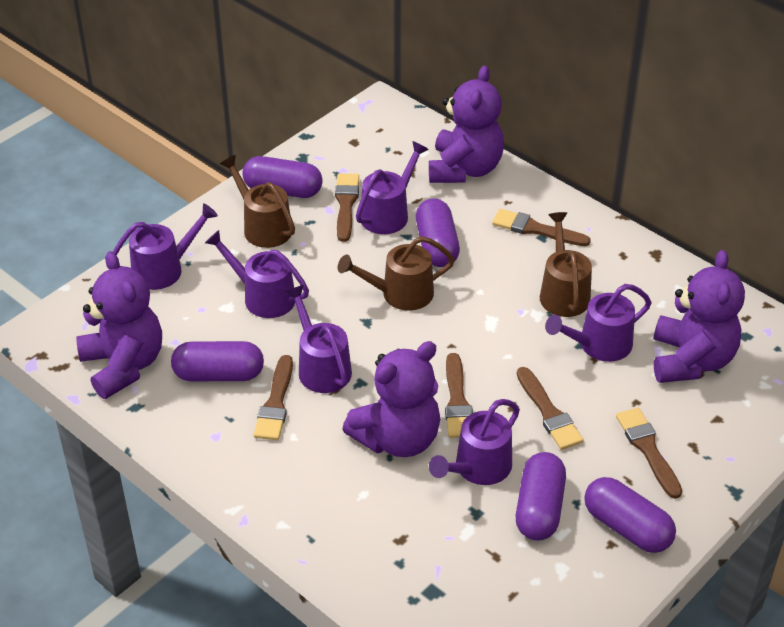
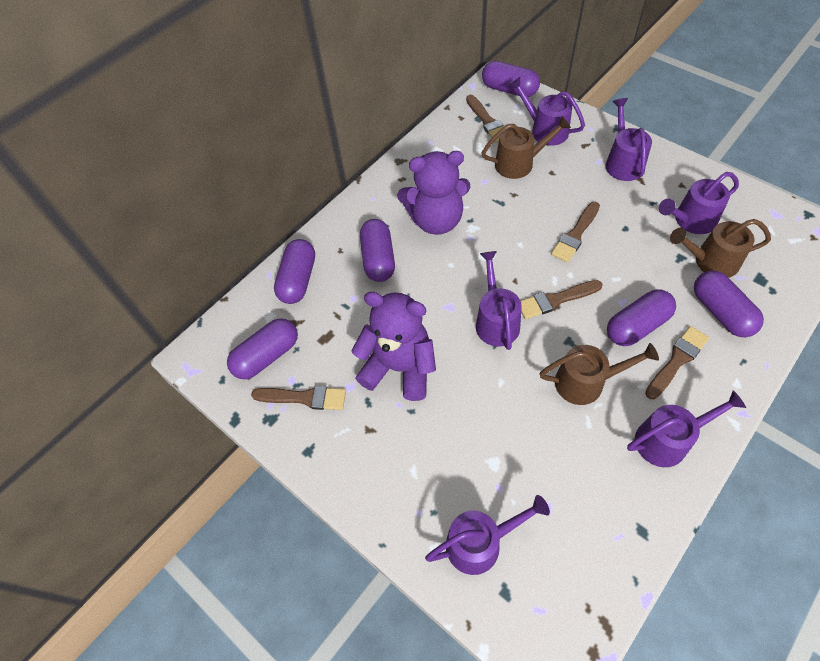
brown brush: 6 -> 5
purple capsule: 5 -> 6
purple teddy bear: 4 -> 2

